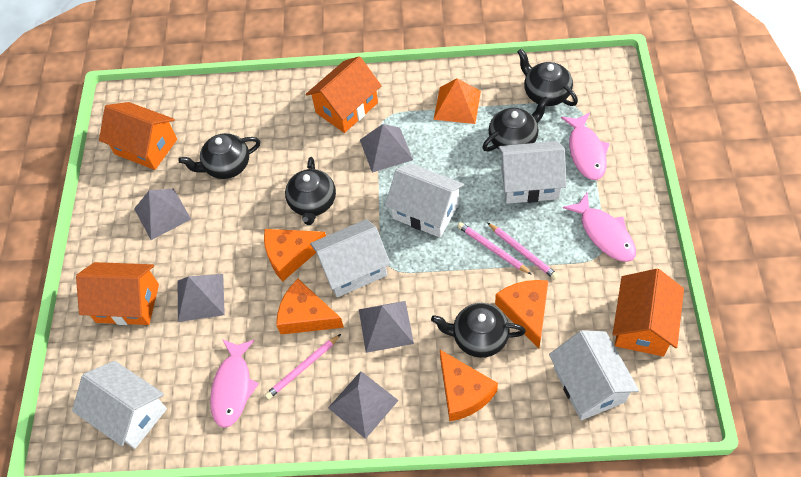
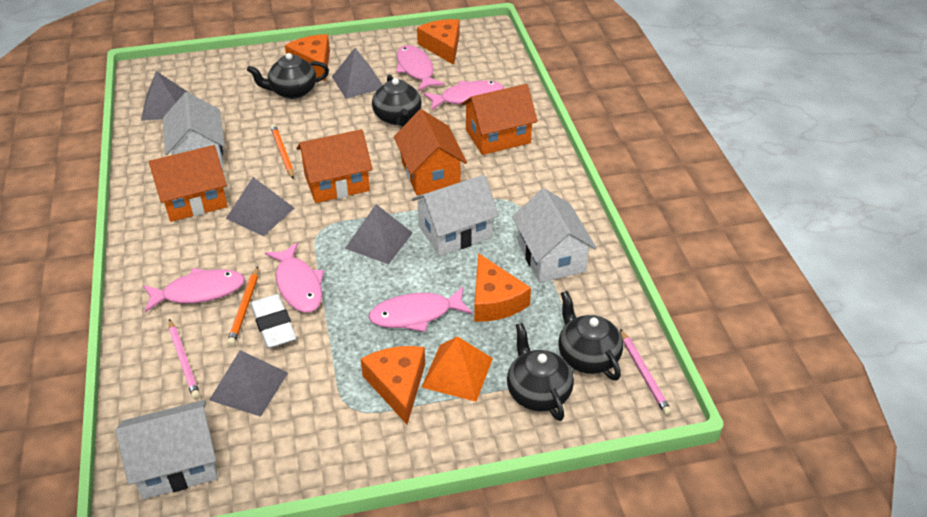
black teapot: 5 -> 4
orange pencil: 0 -> 2
pink fish: 3 -> 5
pink pencil: 3 -> 2
white eraser: 0 -> 1
white house: 5 -> 4

